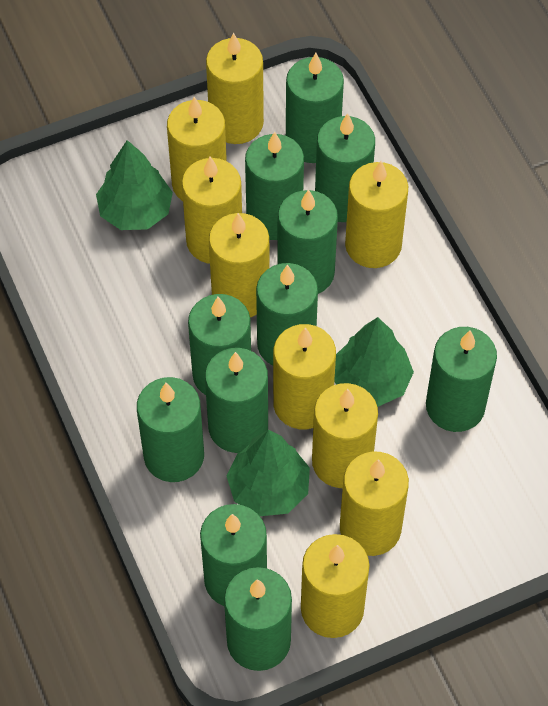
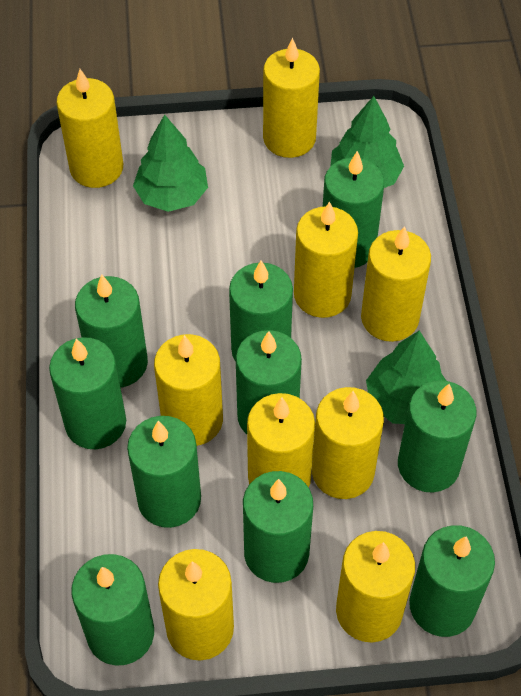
green candle: 11 -> 10

